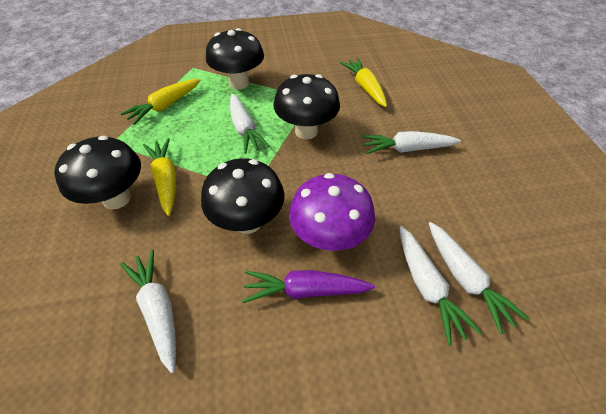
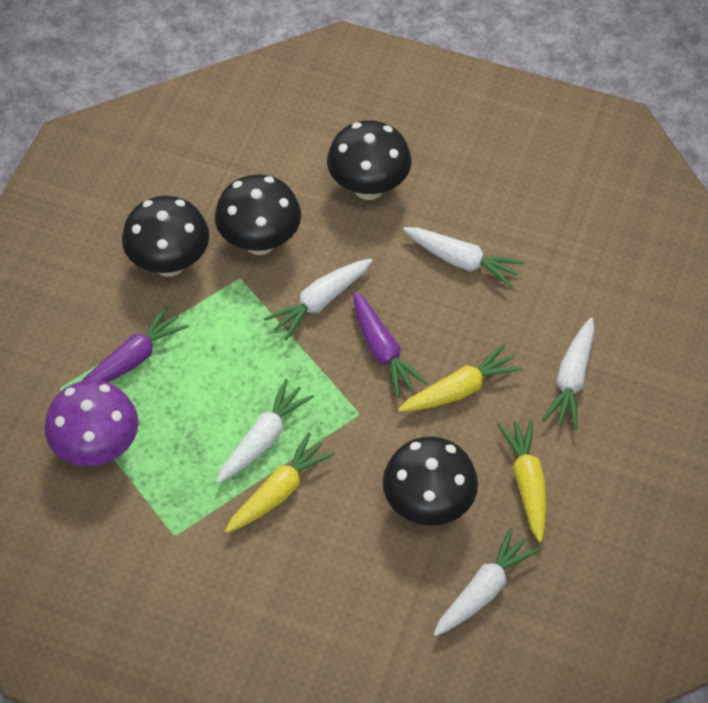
purple carrot: 1 -> 2

